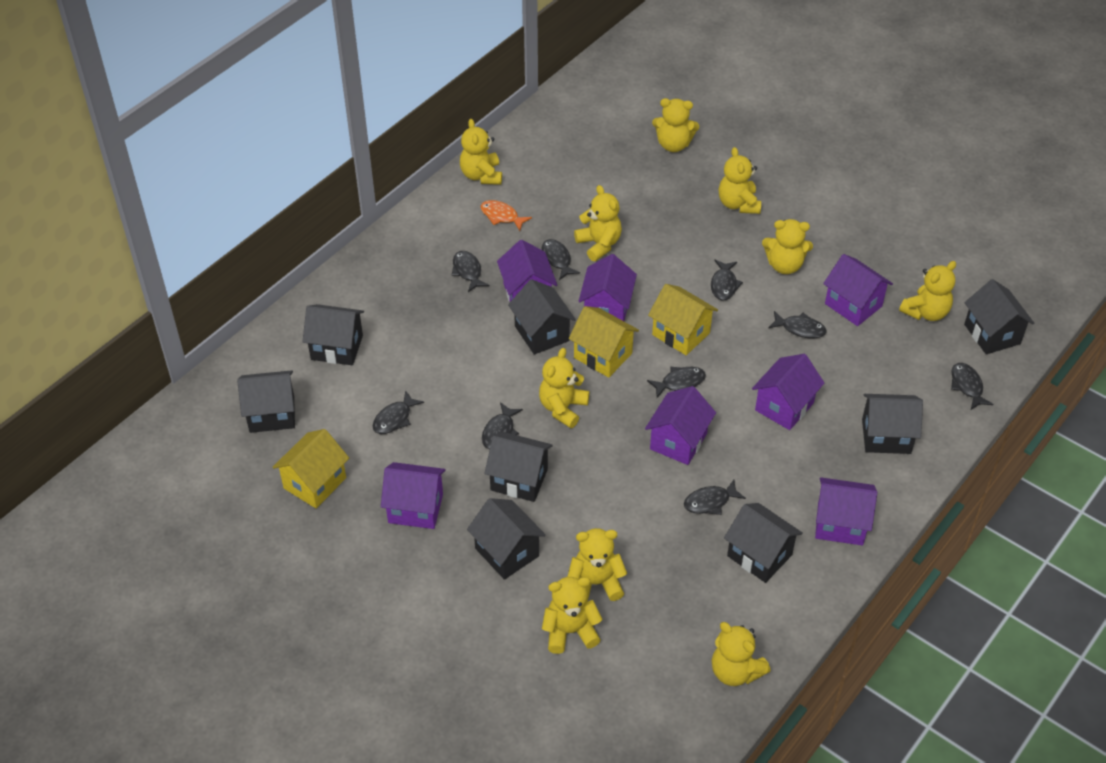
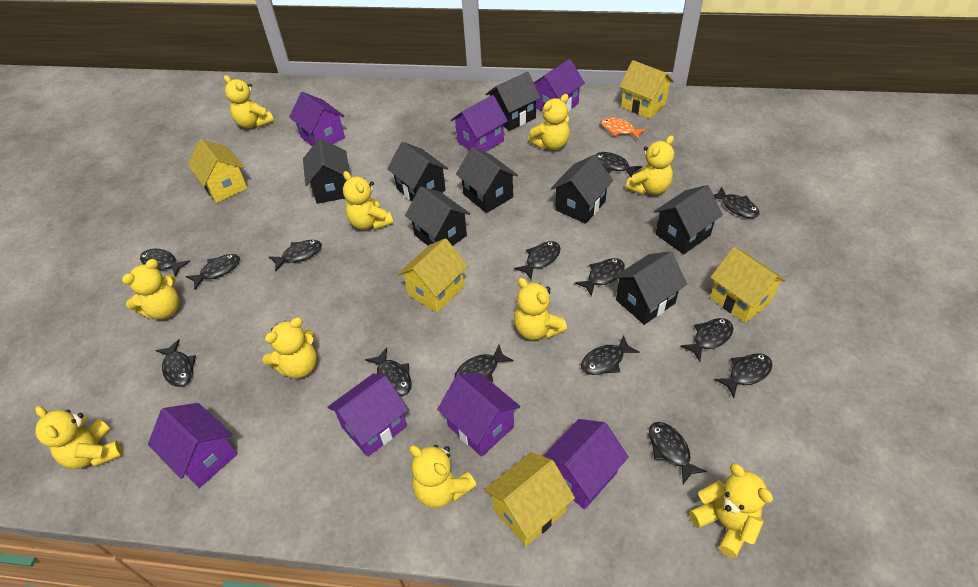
black fish: 9 -> 14
yellow house: 3 -> 5

